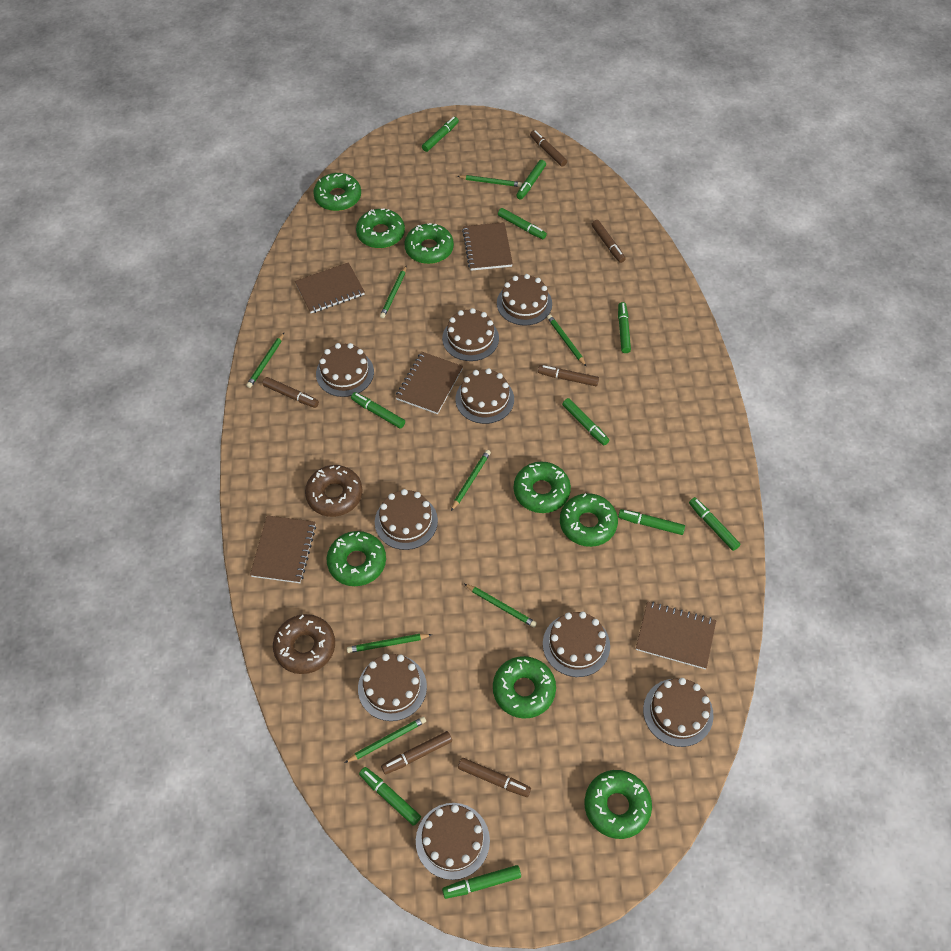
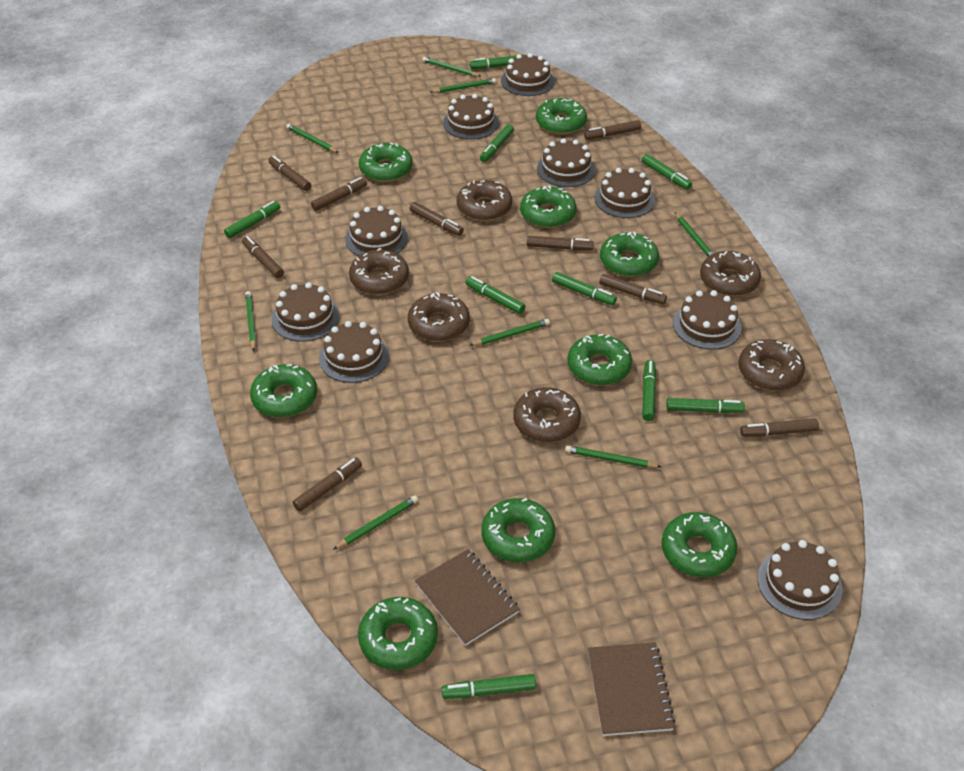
brown donut: 2 -> 6
brown marker: 6 -> 9
brown notebook: 5 -> 2
green donut: 8 -> 9
green marker: 10 -> 9

